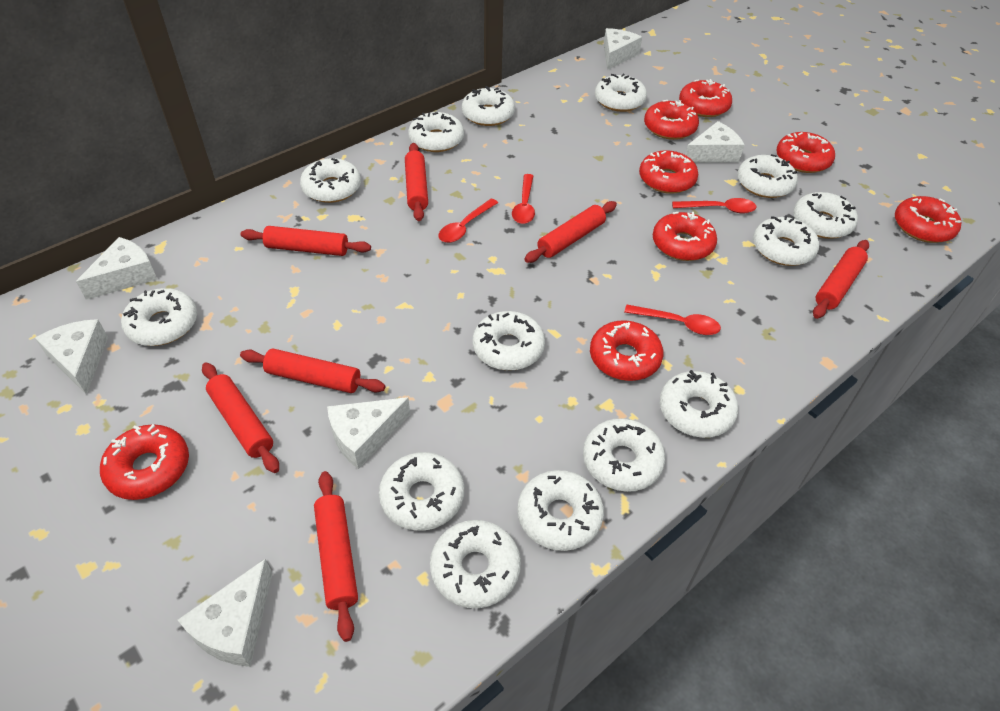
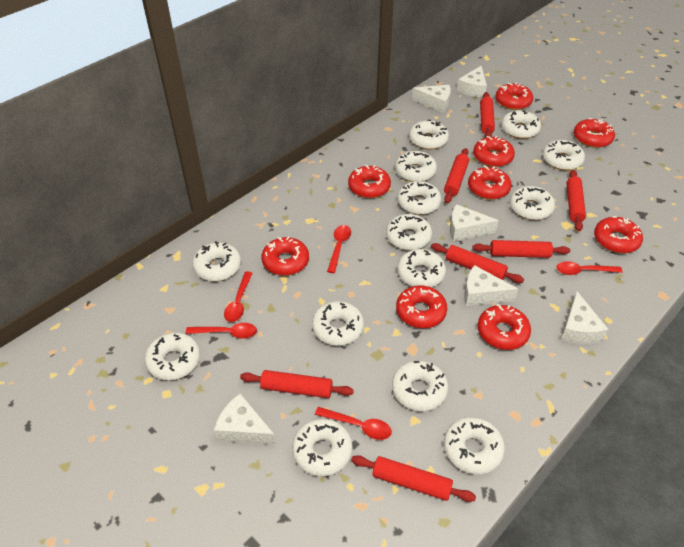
red donut: 8 -> 9
red spoon: 4 -> 5

